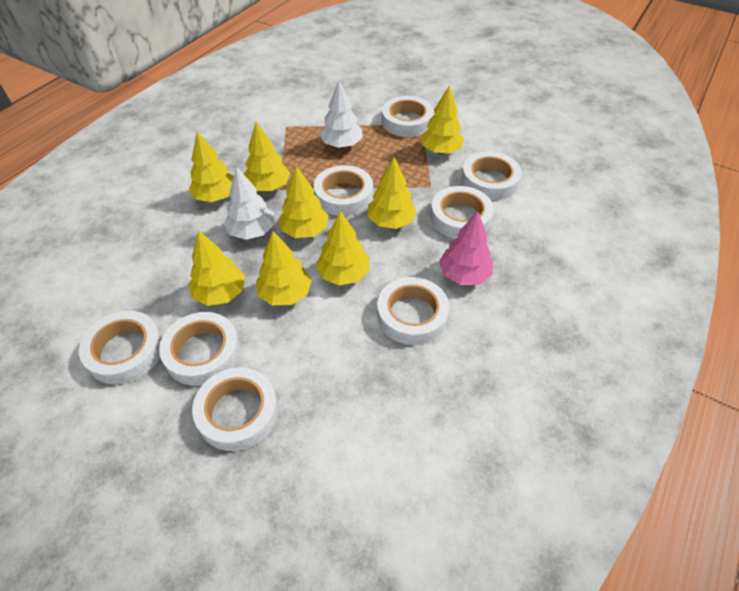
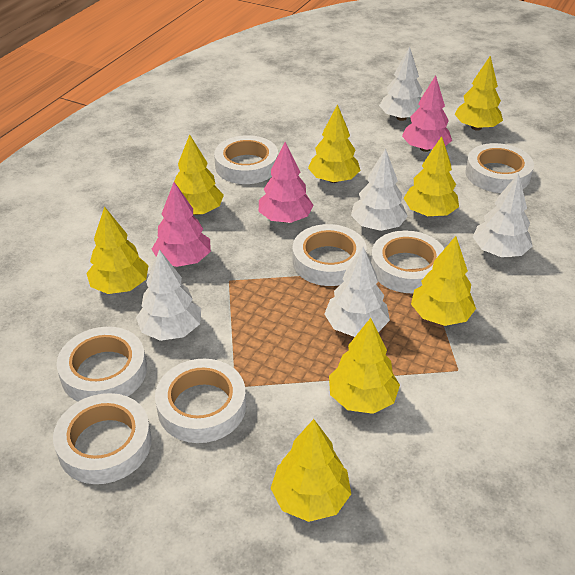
pink tree: 1 -> 3
white tape: 8 -> 7
white tree: 2 -> 5

